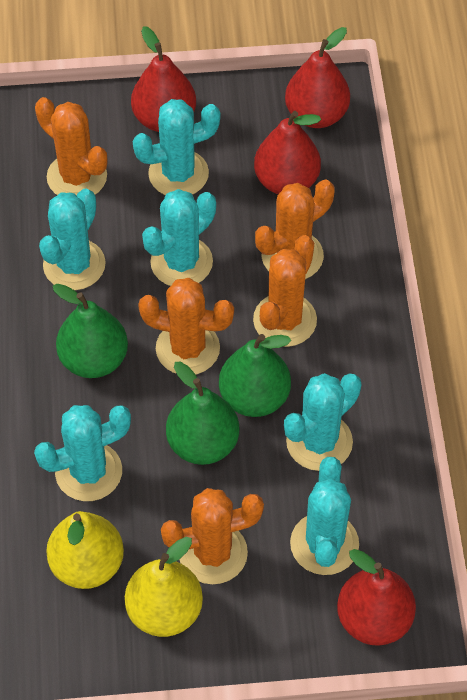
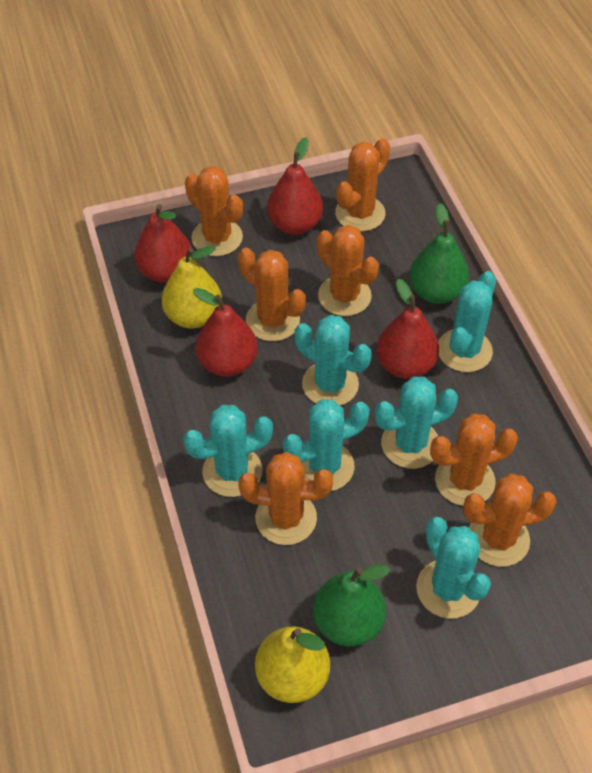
green pear: 3 -> 2
orange cactus: 5 -> 7

